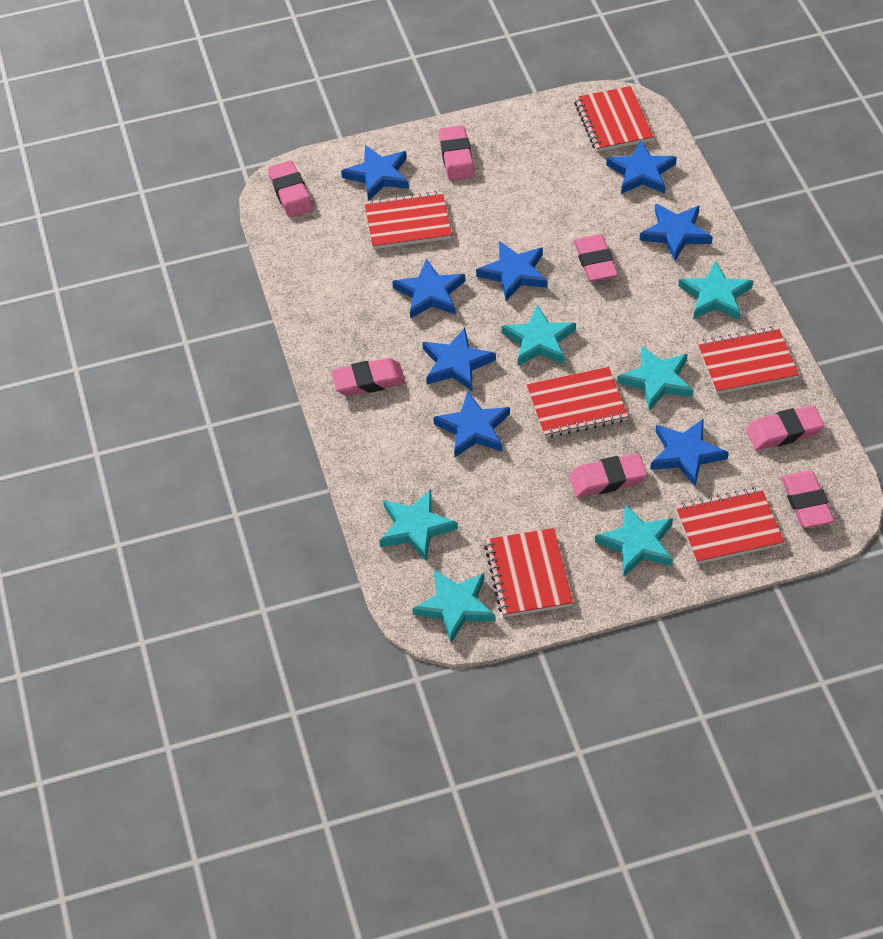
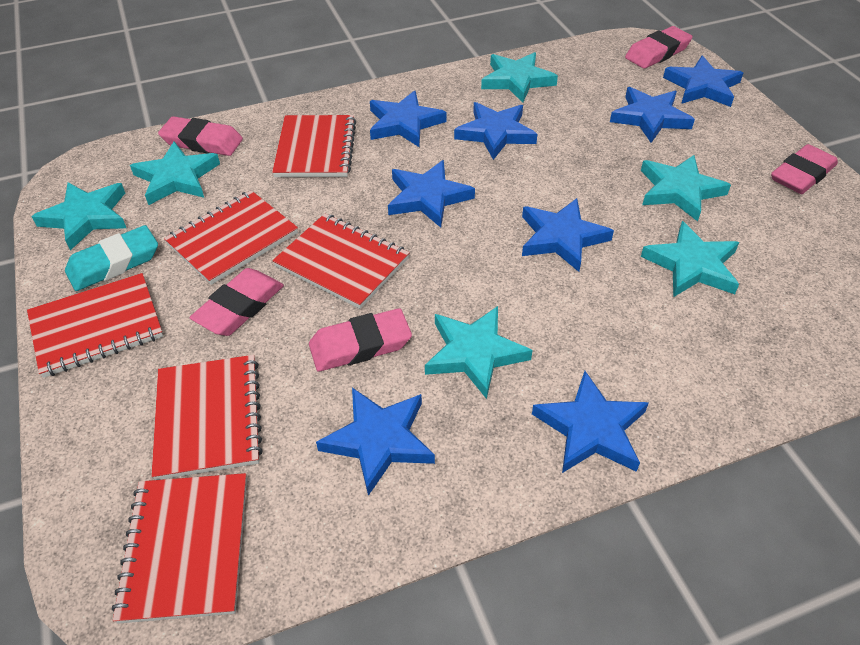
pink eraser: 7 -> 5
turquoise eraser: 0 -> 1

